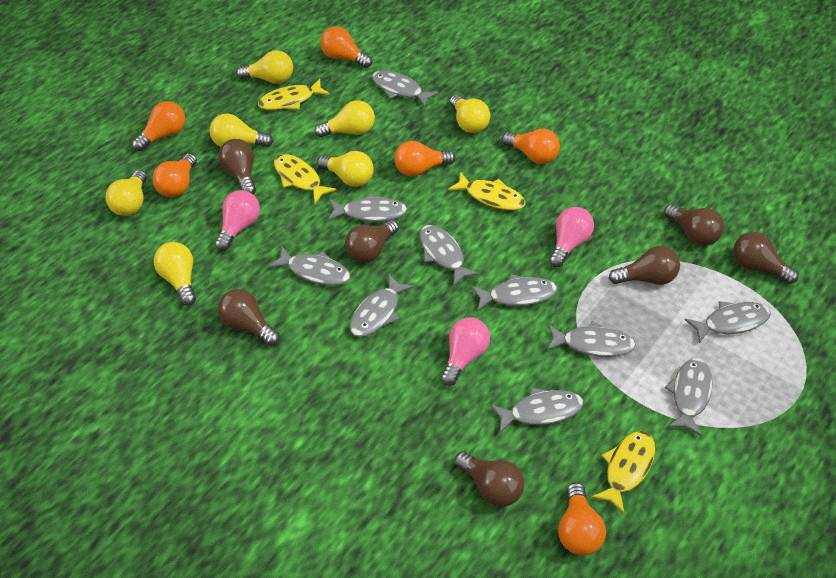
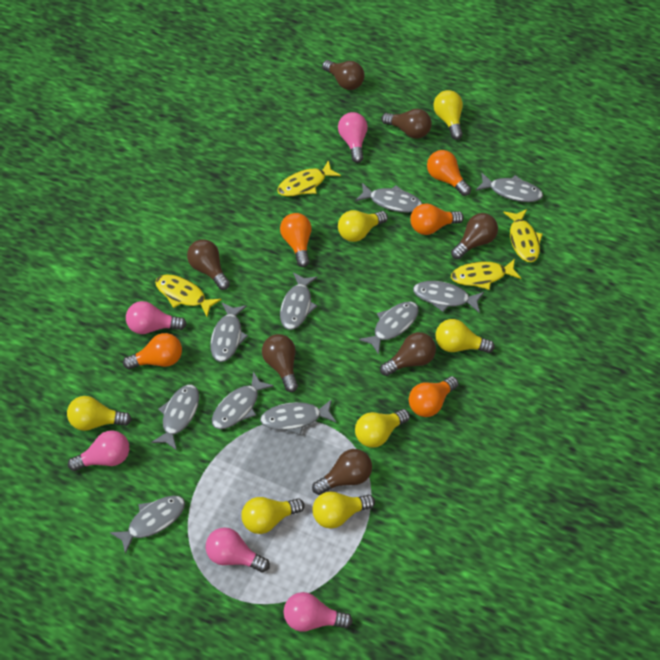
orange light bulb: 6 -> 5
pink light bulb: 3 -> 5

